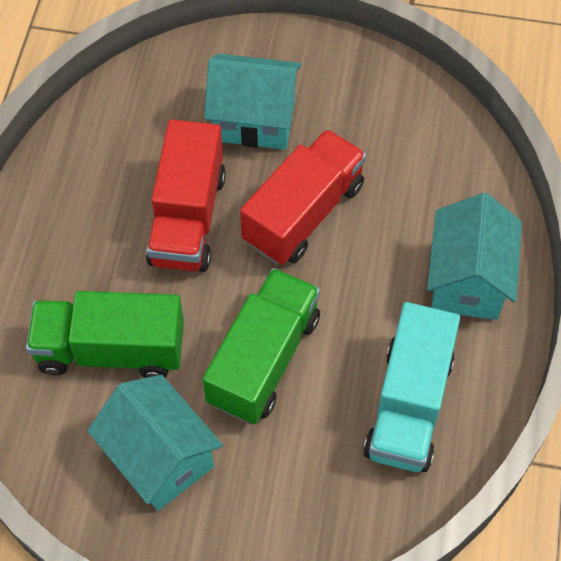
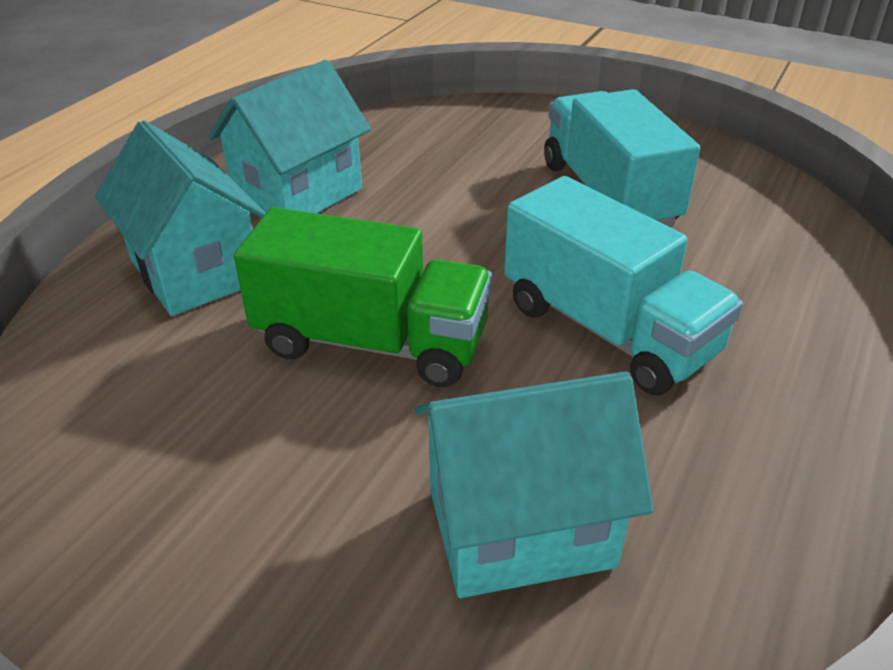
green truck: 2 -> 1
red truck: 2 -> 0
turquoise truck: 1 -> 2

